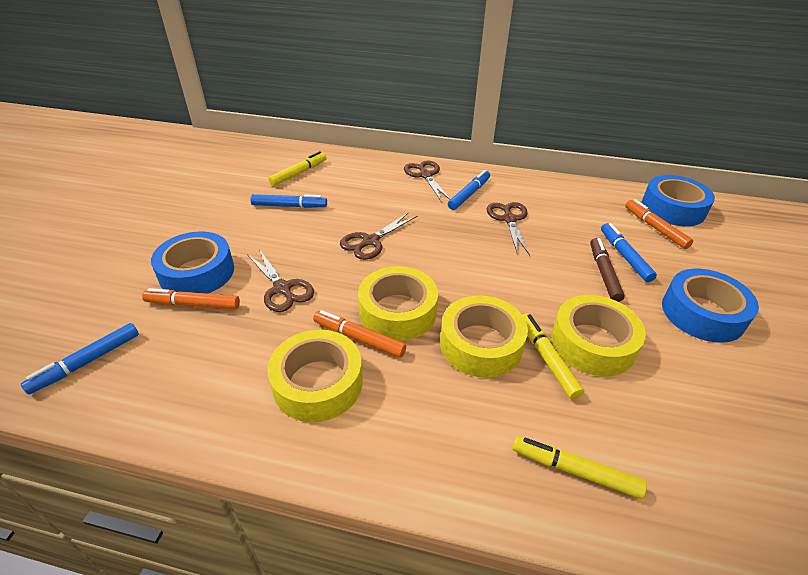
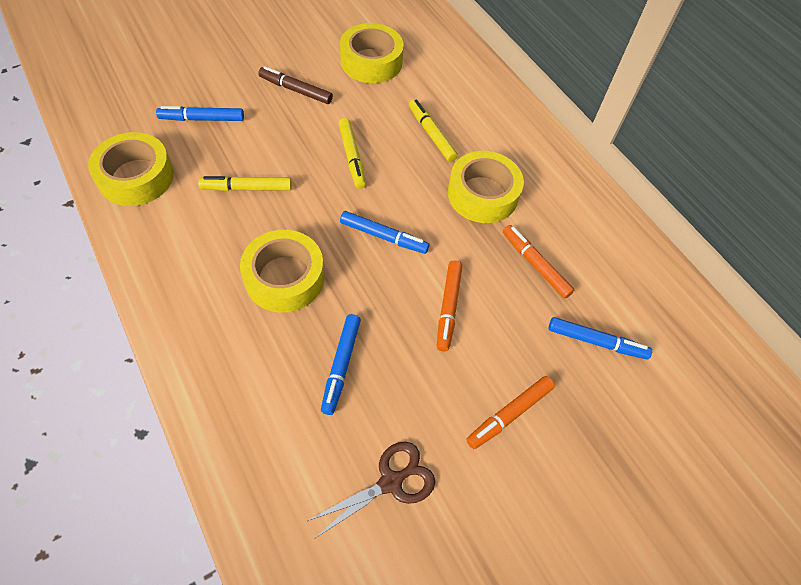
blue tape: 3 -> 0
brown scissors: 4 -> 1

